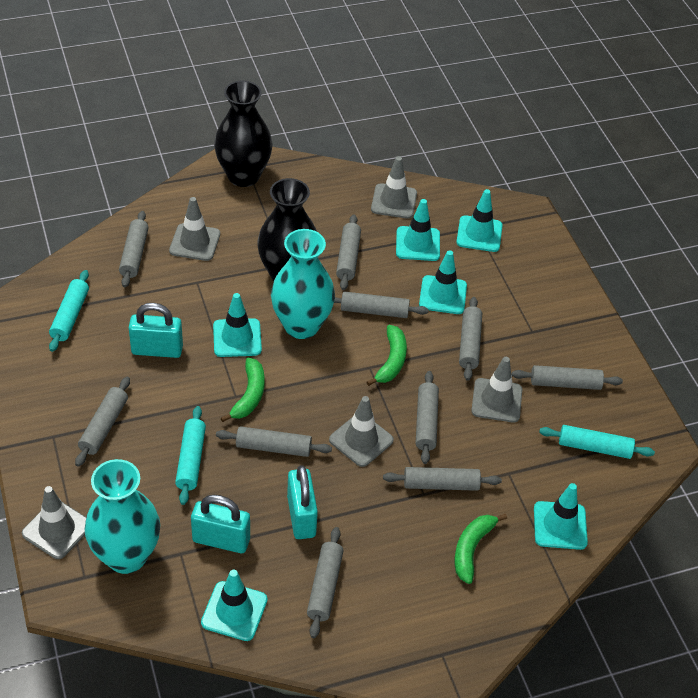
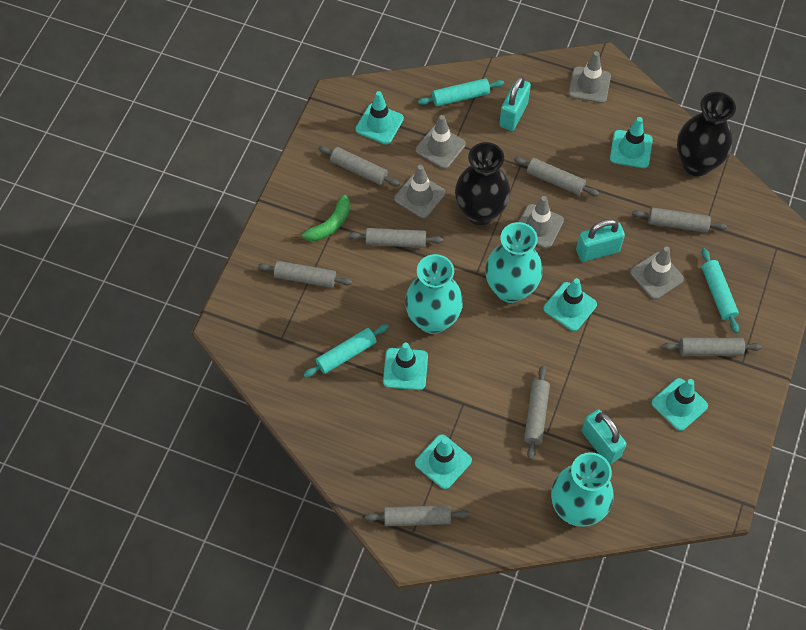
green banana: 3 -> 1
grey rolling pin: 10 -> 8
turquoise vase: 2 -> 3

